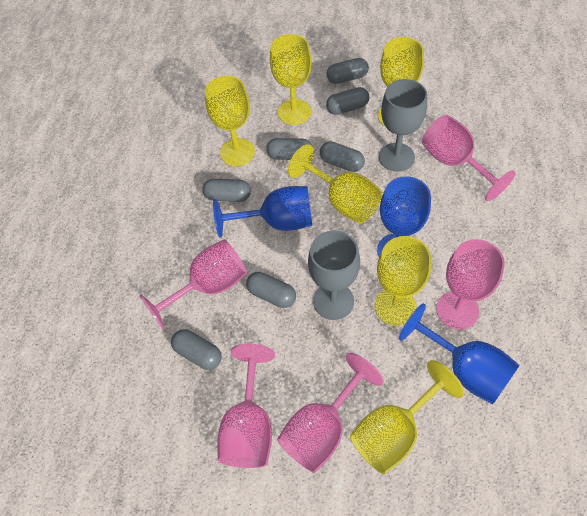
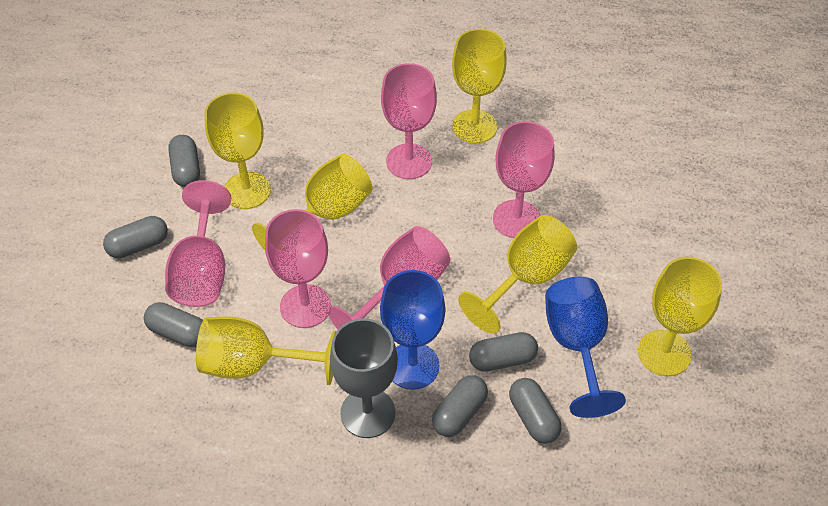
blue goblet: 3 -> 2
grey capsule: 7 -> 6
grey goblet: 2 -> 1

